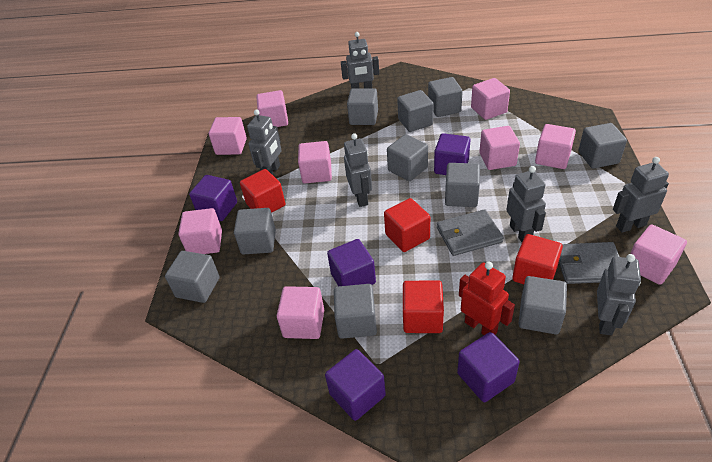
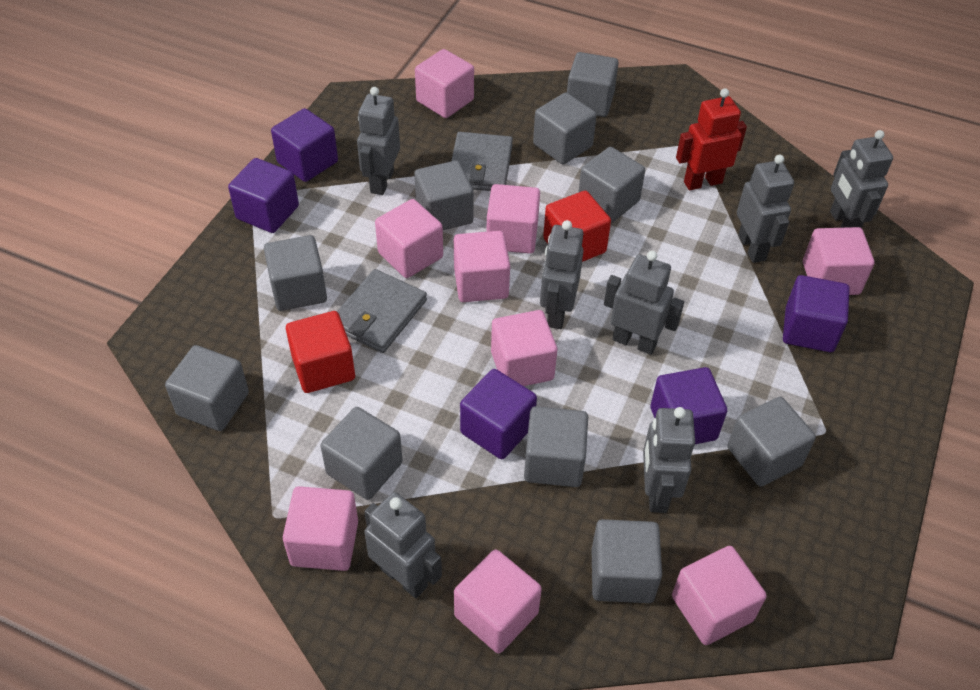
grey robot: 6 -> 7
red cube: 4 -> 2

